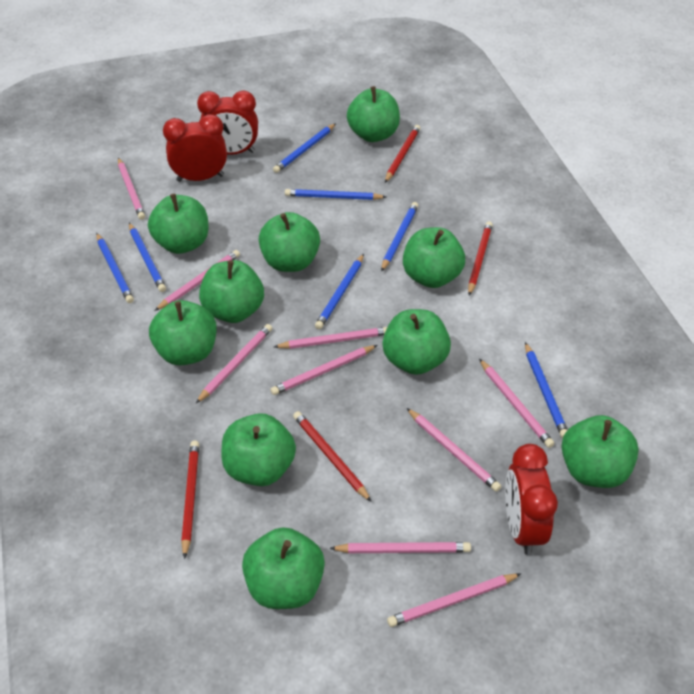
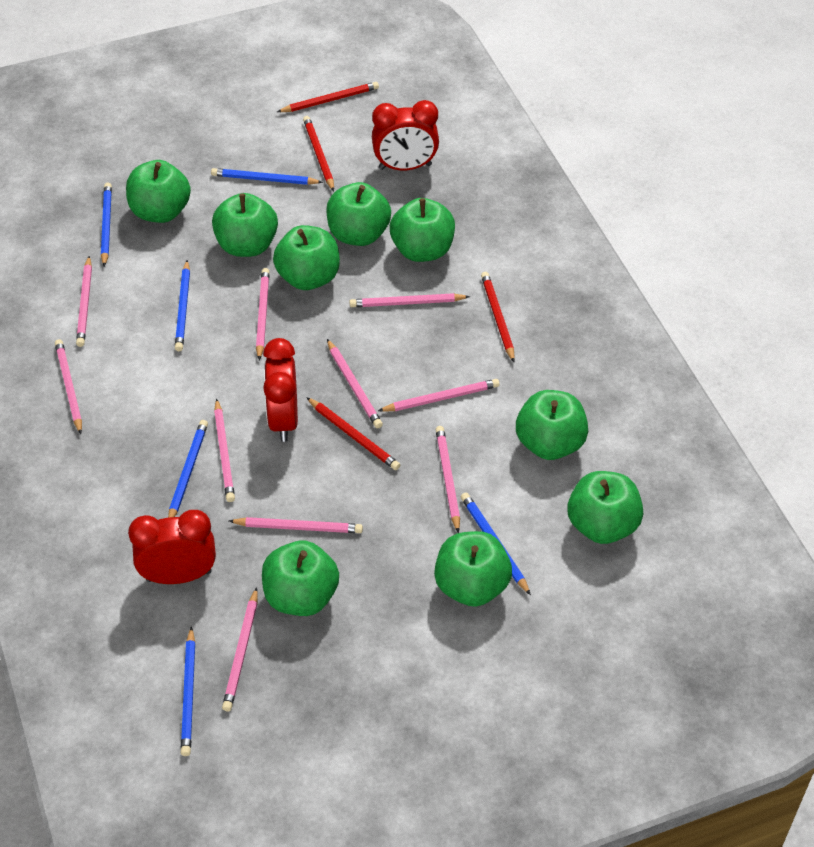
blue pencil: 7 -> 6
green apple: 10 -> 9
pink pencil: 9 -> 10

